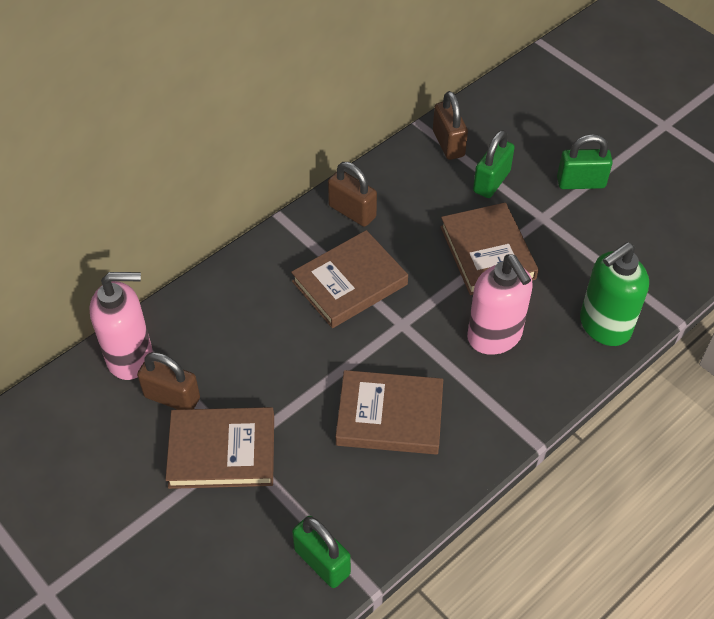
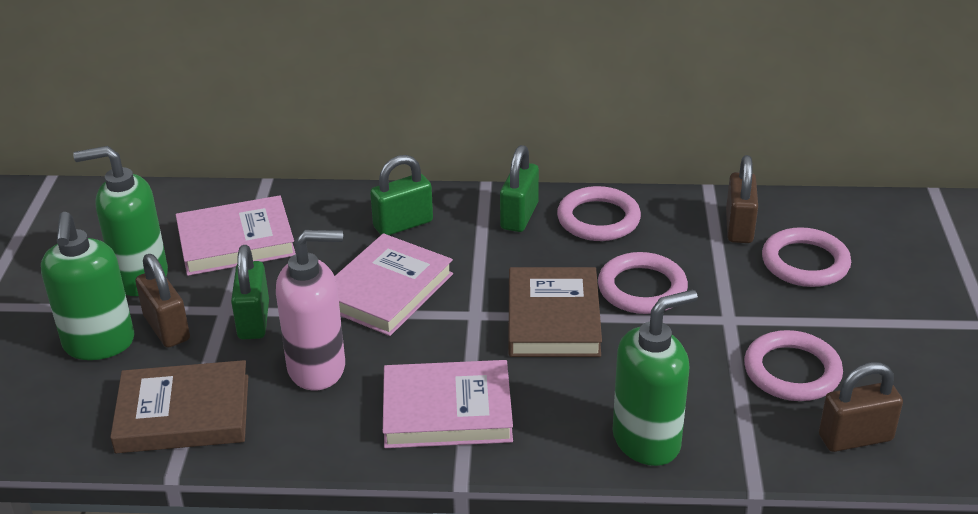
brown book: 4 -> 2
green soap dispenser: 1 -> 3
pink book: 0 -> 3
pink ring: 0 -> 4
pink soap dispenser: 2 -> 1

